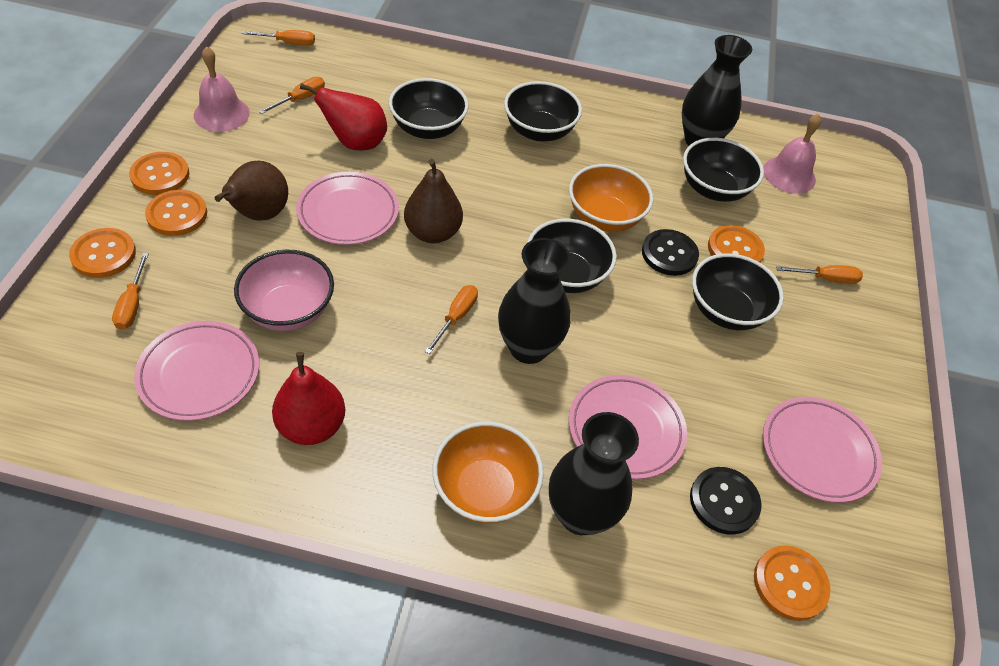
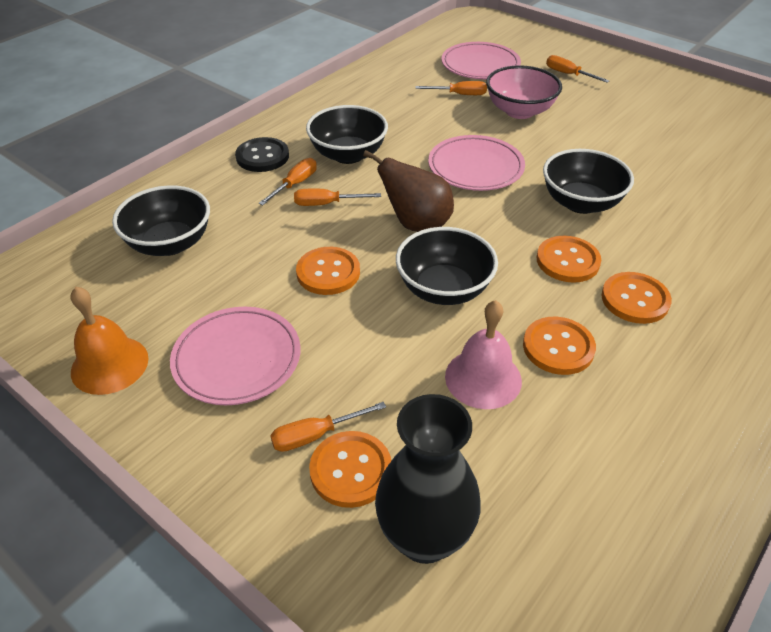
black bowl: 5 -> 4
black button: 2 -> 1
black vase: 3 -> 1
brown pear: 2 -> 1
orange bell: 0 -> 1
orange bowl: 2 -> 0
pink bell: 2 -> 1
pink plate: 4 -> 3
red pear: 2 -> 0

